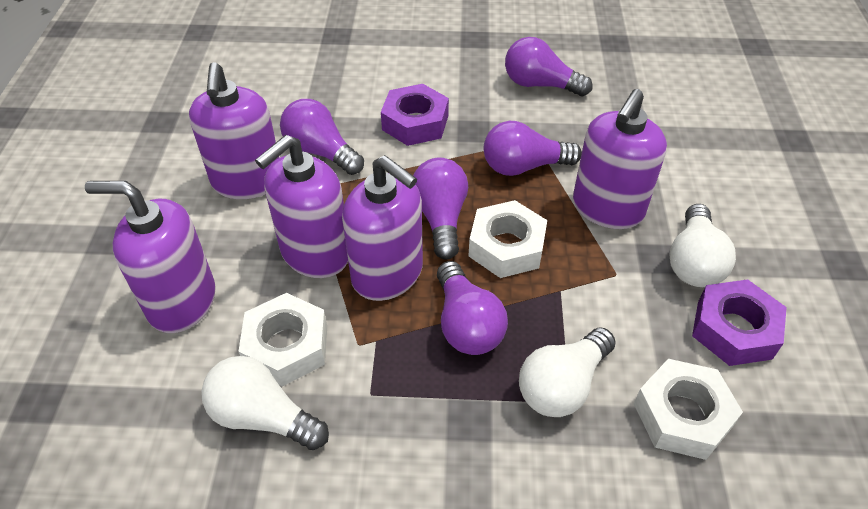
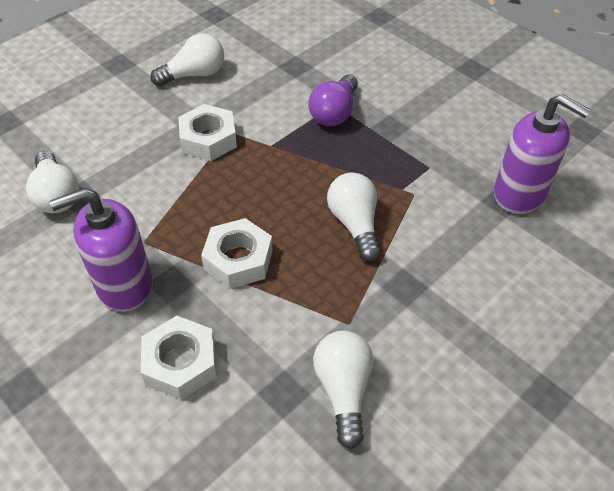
purple light bulb: 5 -> 1
purple nut: 2 -> 0
purple soap dispenser: 5 -> 2
white light bulb: 3 -> 4

